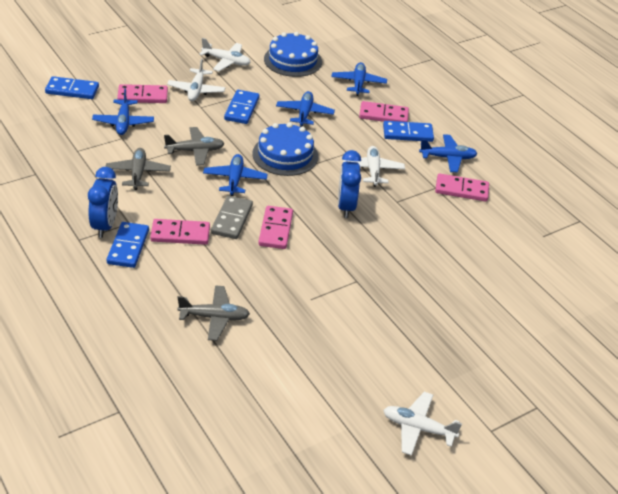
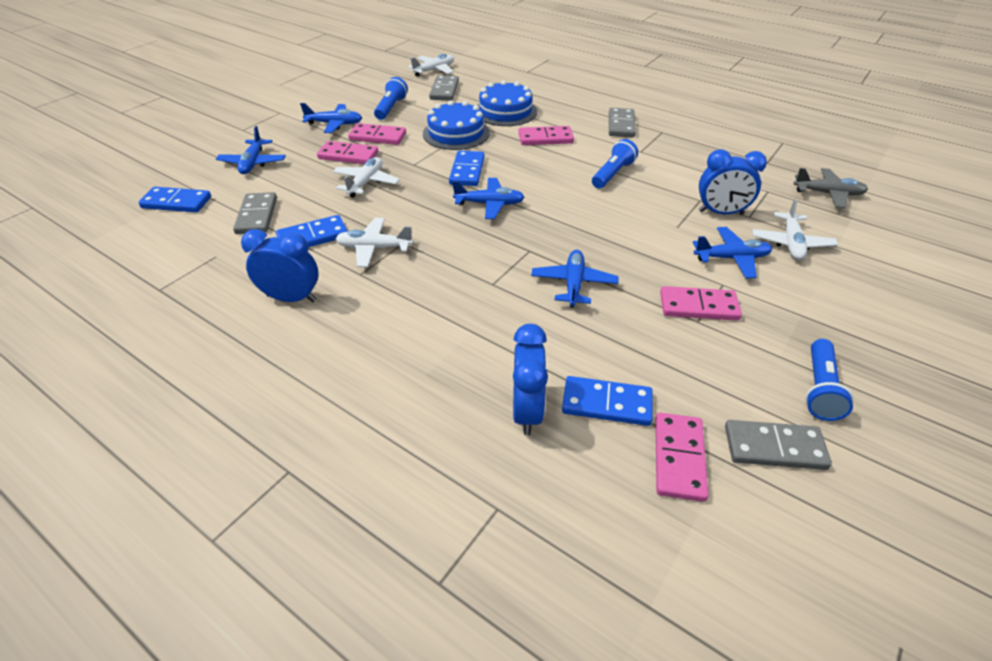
blue clock: 2 -> 3
blue flashlight: 0 -> 3
grey domino: 1 -> 4
grey plane: 3 -> 1

